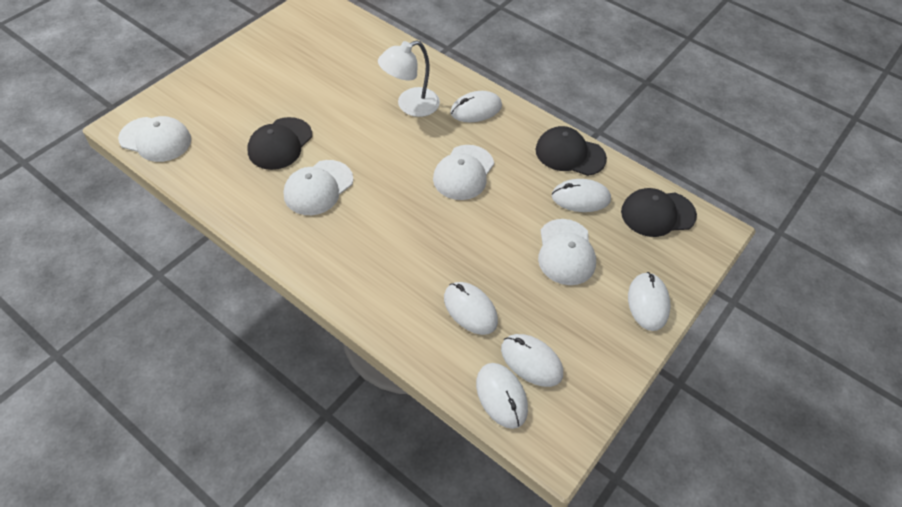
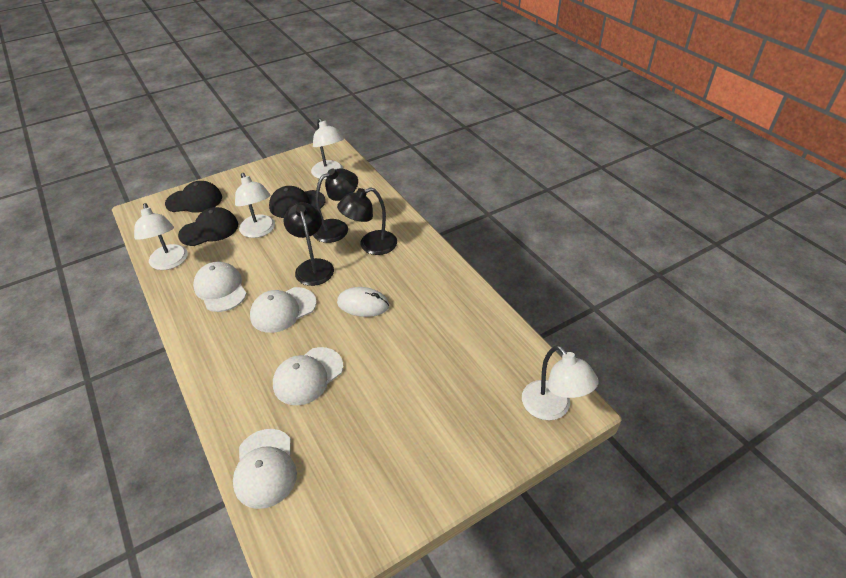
black lamp: 0 -> 3
white lamp: 1 -> 4
white mouse: 6 -> 1

